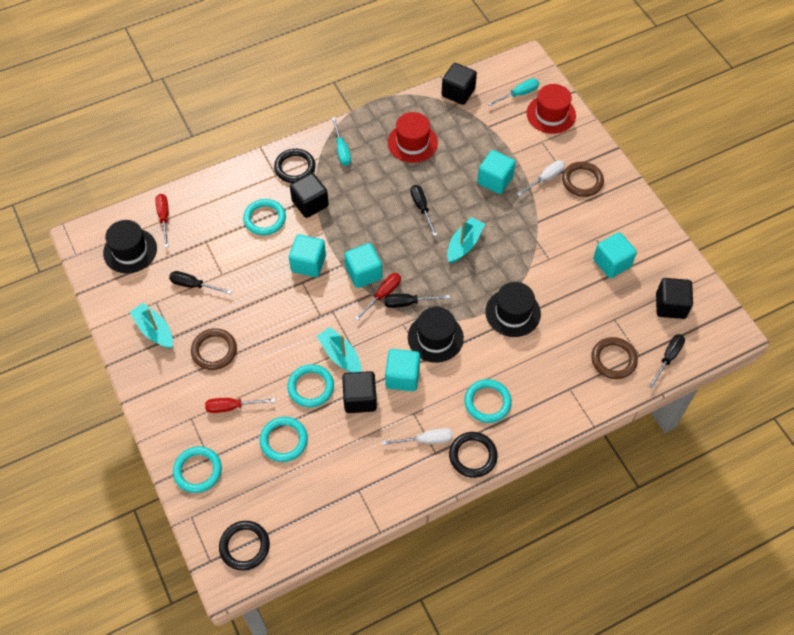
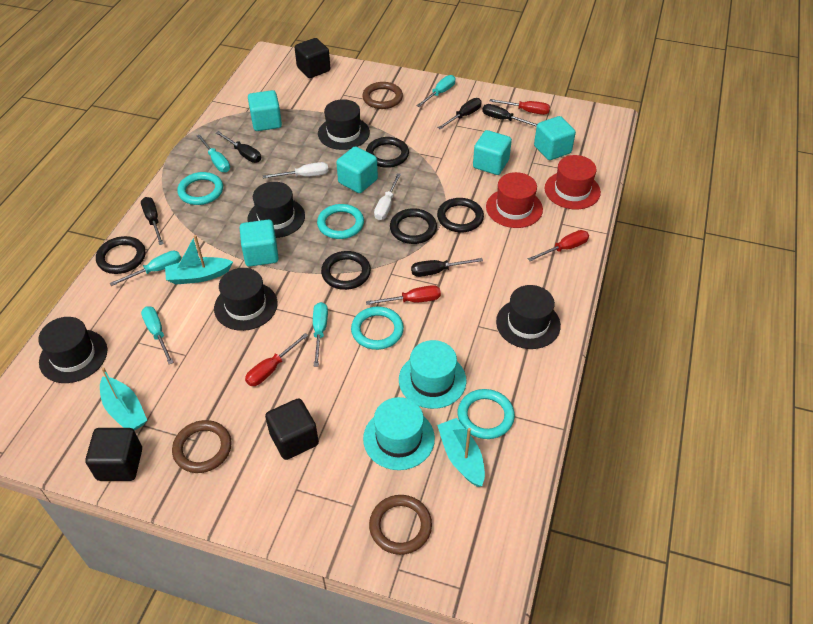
black cube: 4 -> 3
black hat: 3 -> 5
black ring: 3 -> 5
black screwdriver: 4 -> 5
red screwdriver: 3 -> 4
turquoise hat: 0 -> 2
turquoise ring: 5 -> 4
turquoise screwdriver: 2 -> 5

